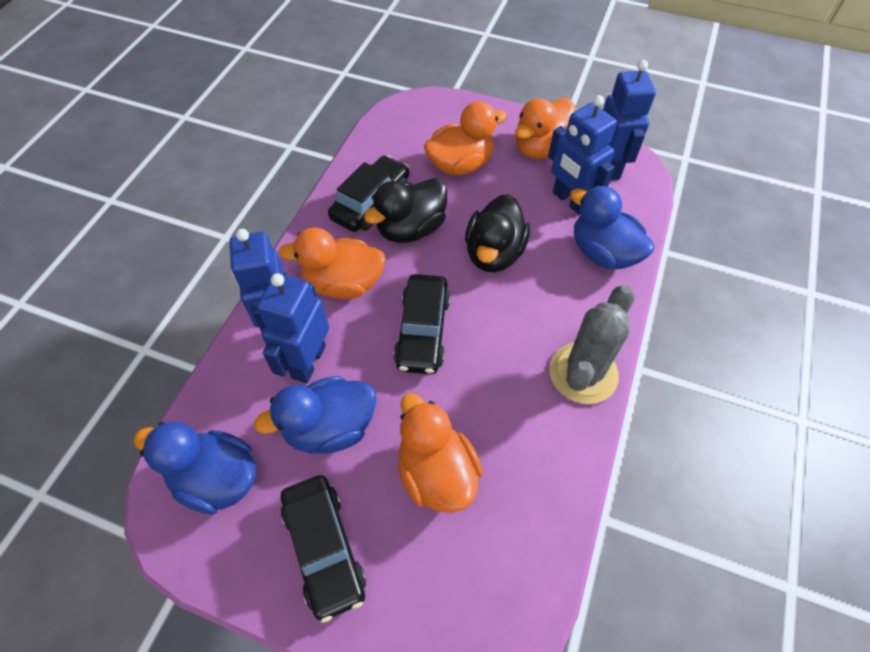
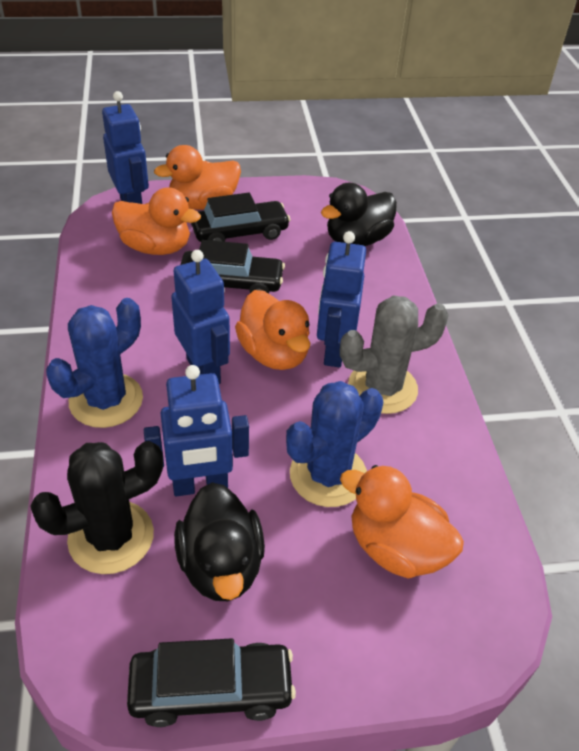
black cactus: 0 -> 1
blue cactus: 0 -> 2
blue duck: 3 -> 0

